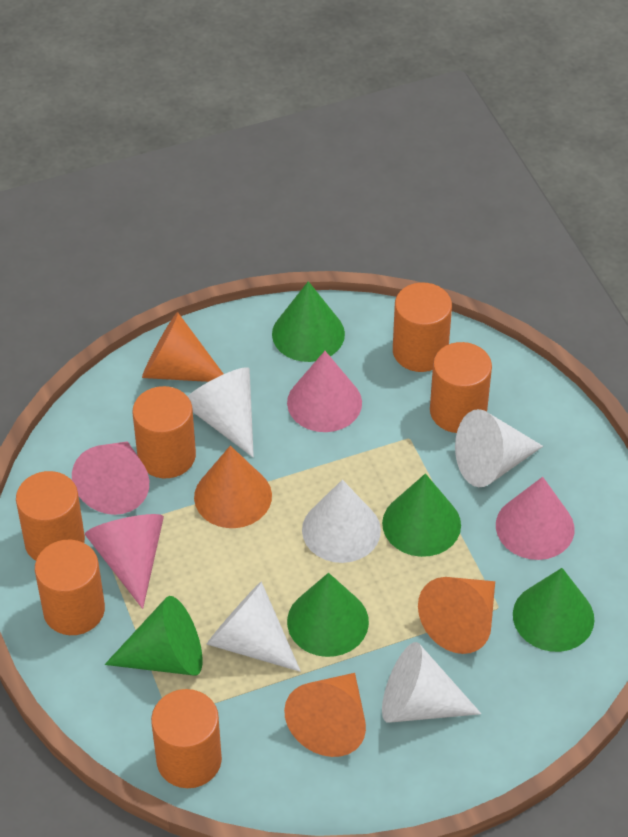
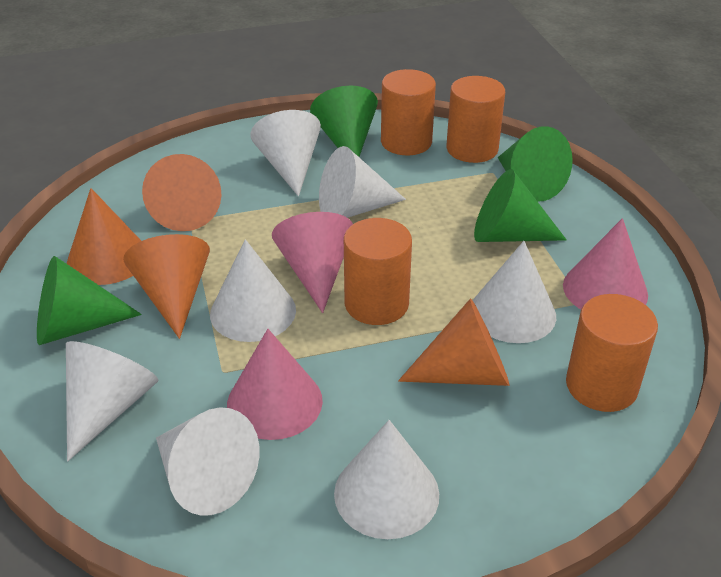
green cone: 5 -> 4
orange cylinder: 6 -> 4
pink cone: 4 -> 3
white cone: 5 -> 7

